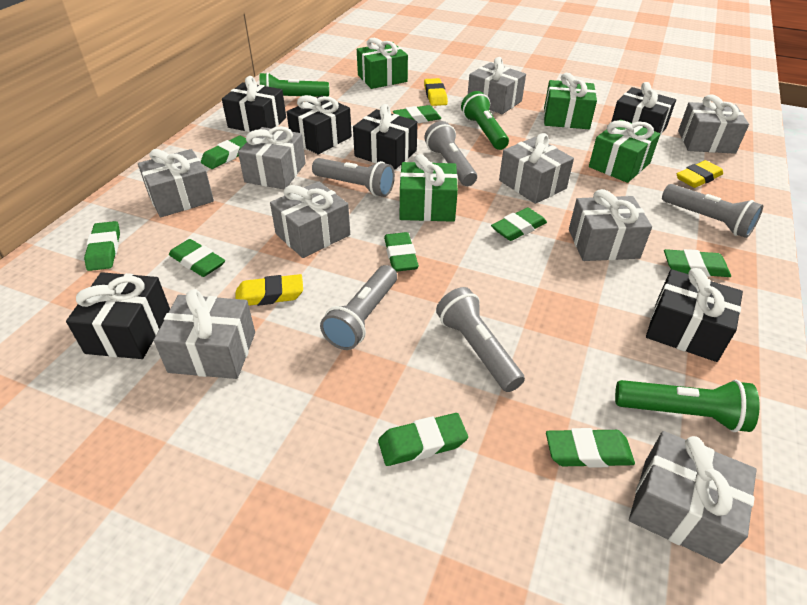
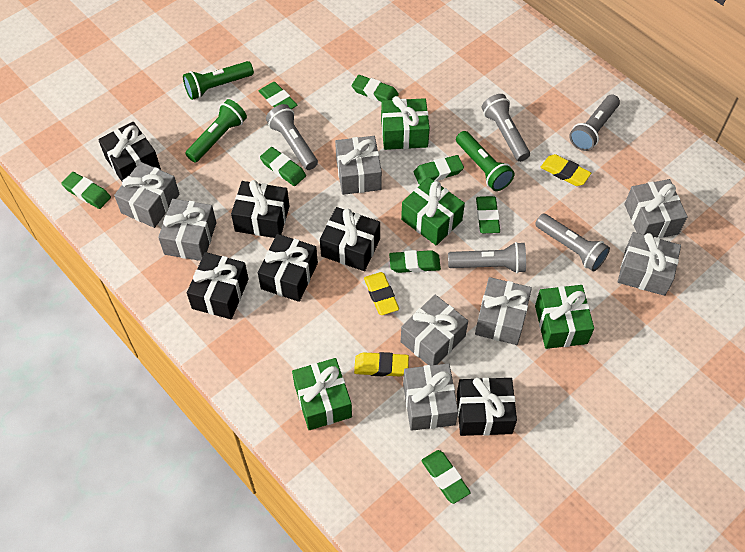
green eraser: 9 -> 8
grey gift: 9 -> 8

